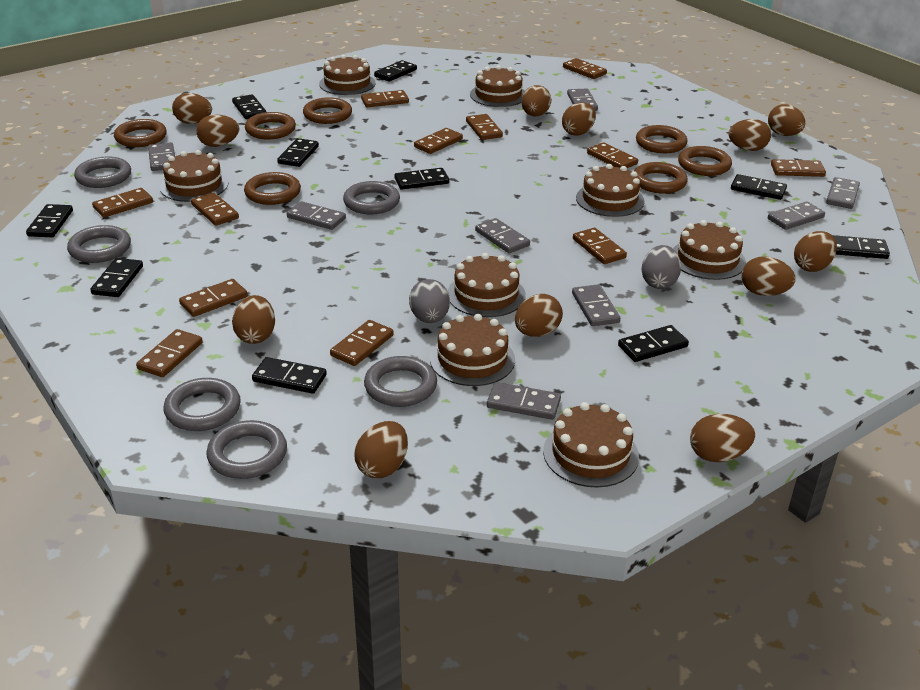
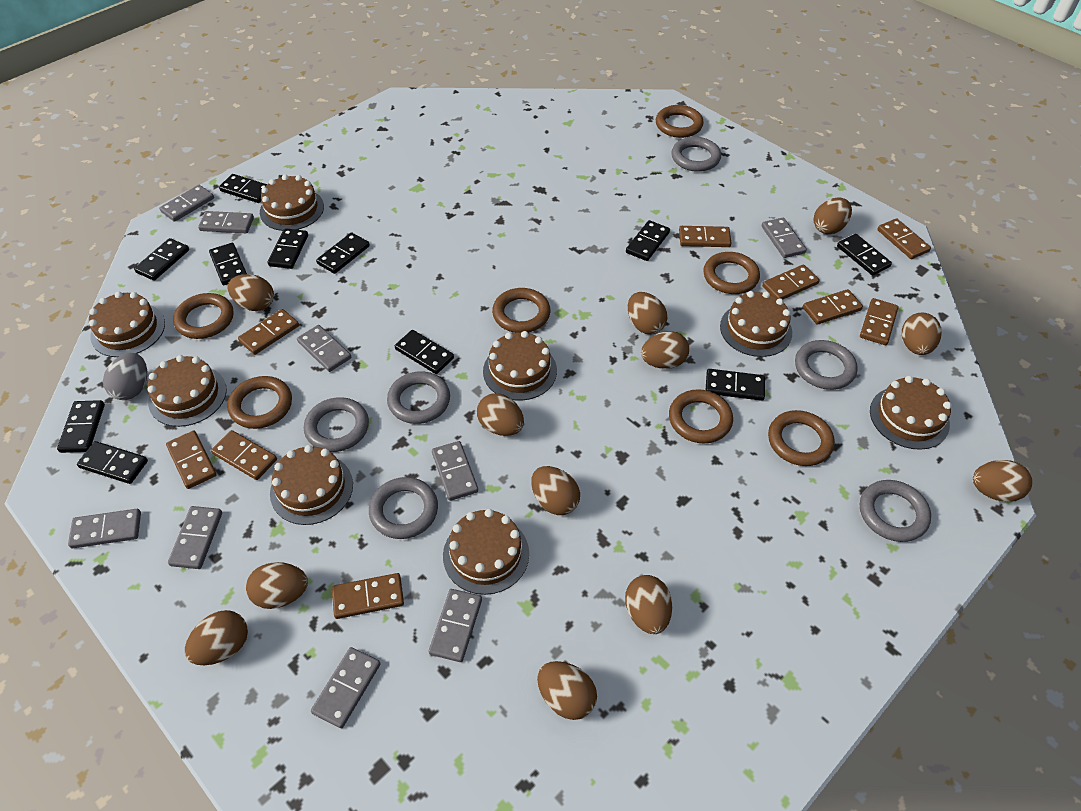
black domino: 10 -> 11
brown domino: 12 -> 9
grey domino: 8 -> 9
grey egg: 2 -> 1

